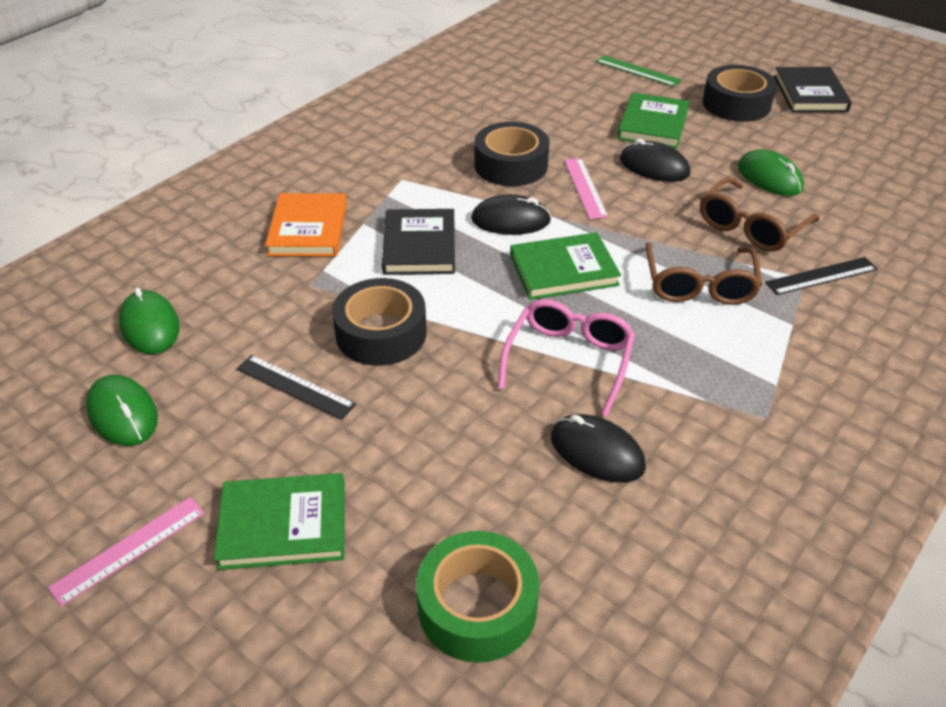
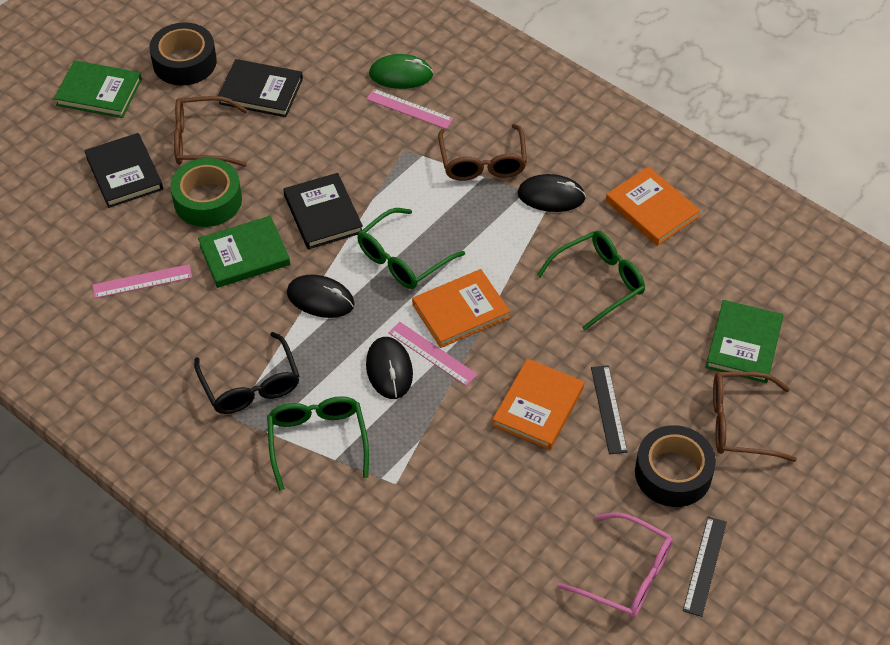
black book: 2 -> 3
black glasses: 0 -> 1
black tape: 3 -> 2
brown glasses: 2 -> 3
green glasses: 0 -> 3
green mouse: 3 -> 1
green ruler: 1 -> 0
orange book: 1 -> 3
pink ruler: 2 -> 3

